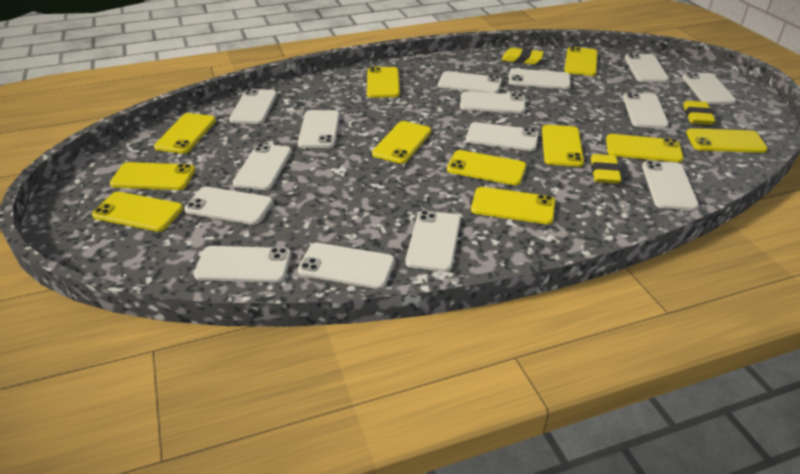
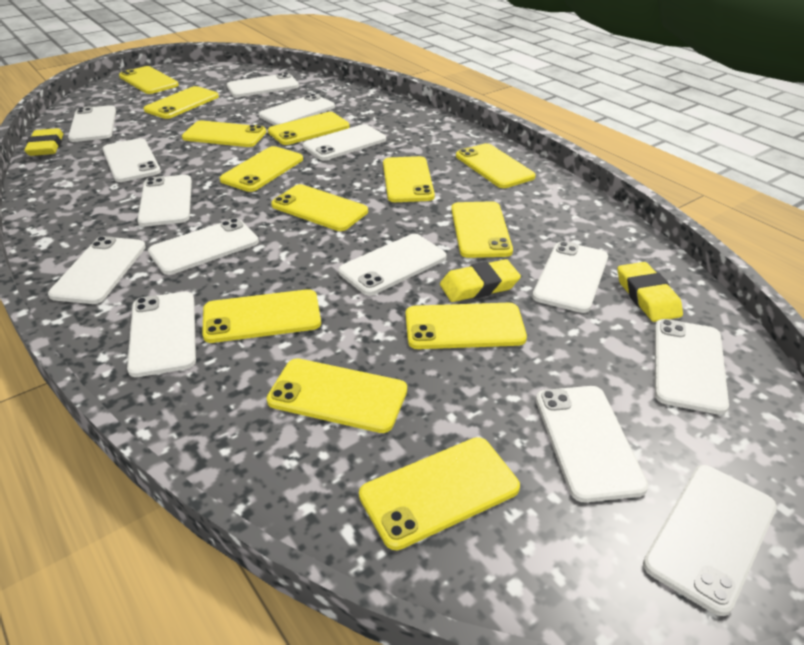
white phone: 15 -> 14
yellow phone: 11 -> 13

